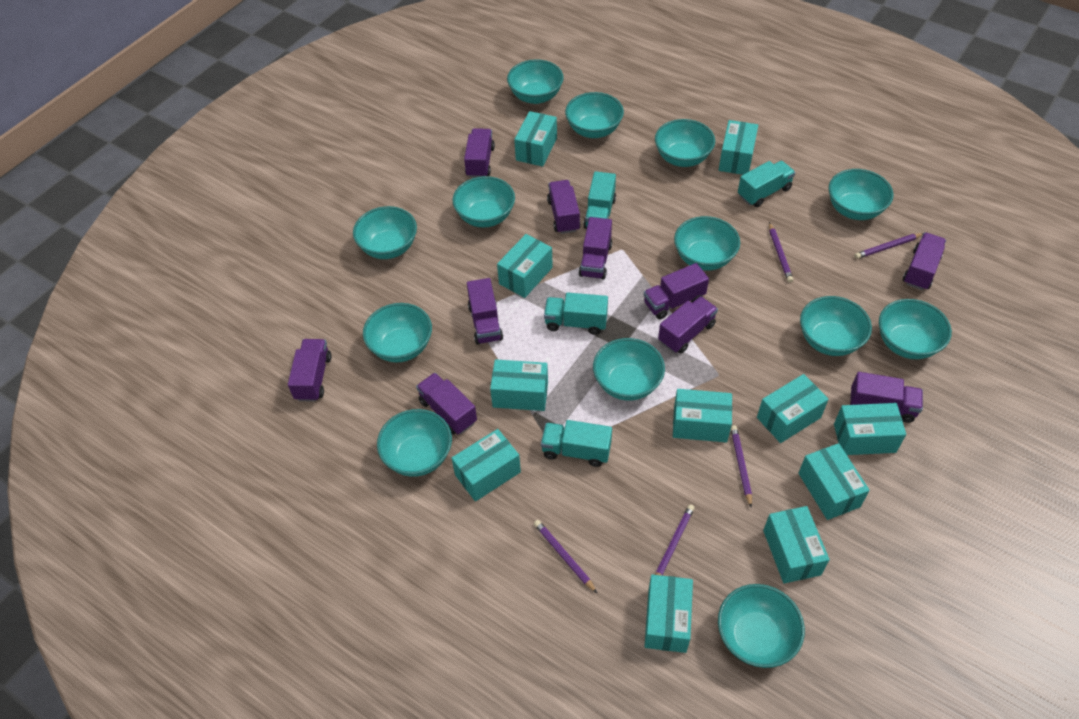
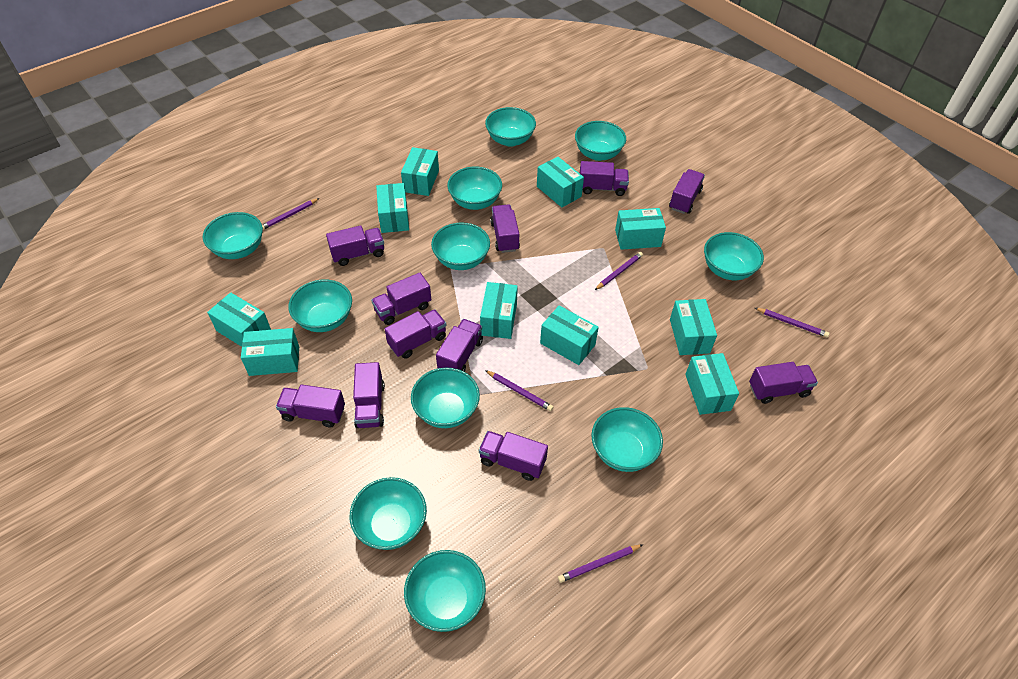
purple truck: 10 -> 11
turquoise bowl: 13 -> 11
turquoise box: 11 -> 10
turquoise truck: 4 -> 0

